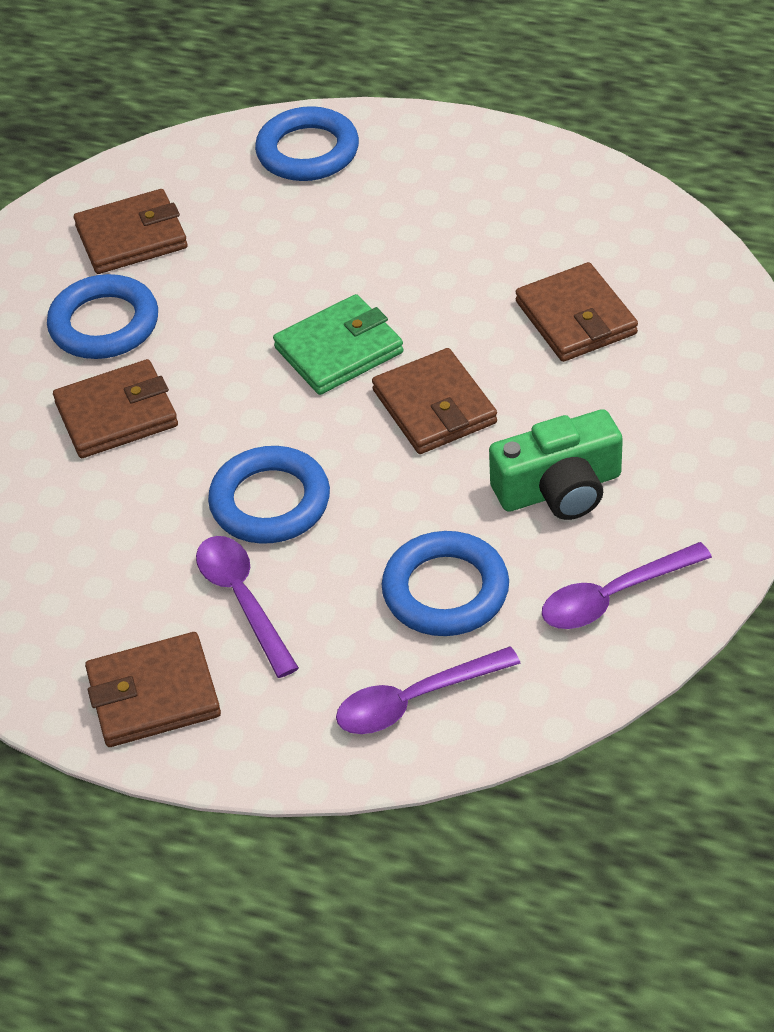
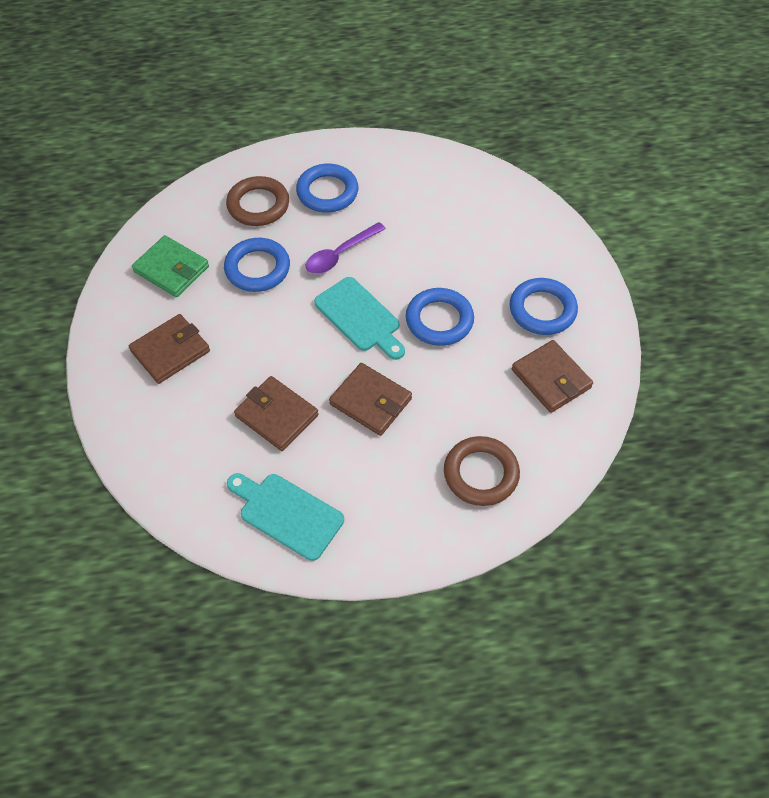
brown ring: 0 -> 2
brown wallet: 5 -> 4
green camera: 1 -> 0
purple spoon: 3 -> 1
turquoise cutting board: 0 -> 2

